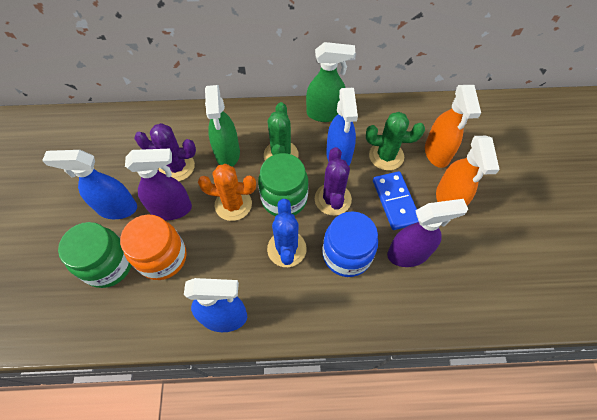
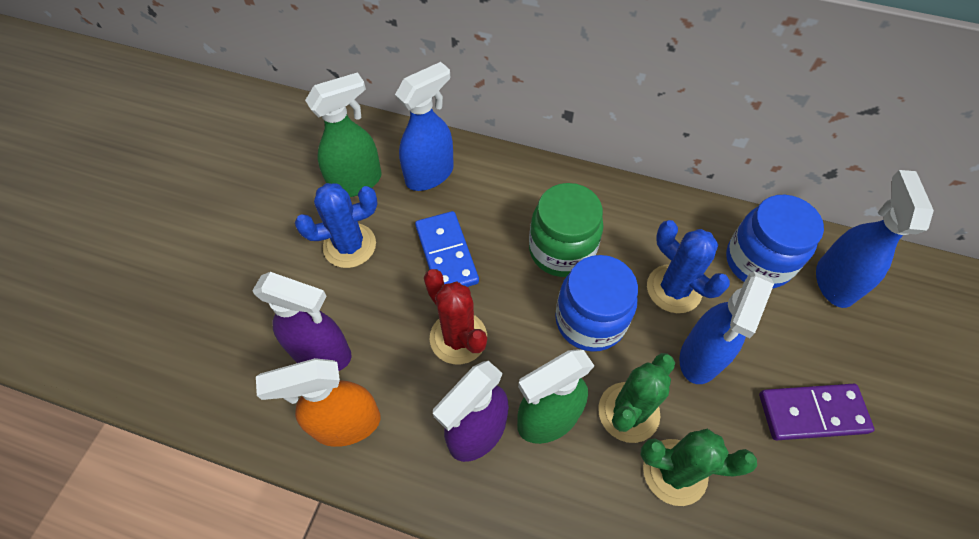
blue cactus: 1 -> 2
blue jar: 1 -> 2
green jar: 2 -> 1
orange cactus: 1 -> 0
orange jar: 1 -> 0
orange spray bottle: 2 -> 1
purple cactus: 2 -> 0
purple domino: 0 -> 1
red cactus: 0 -> 1

